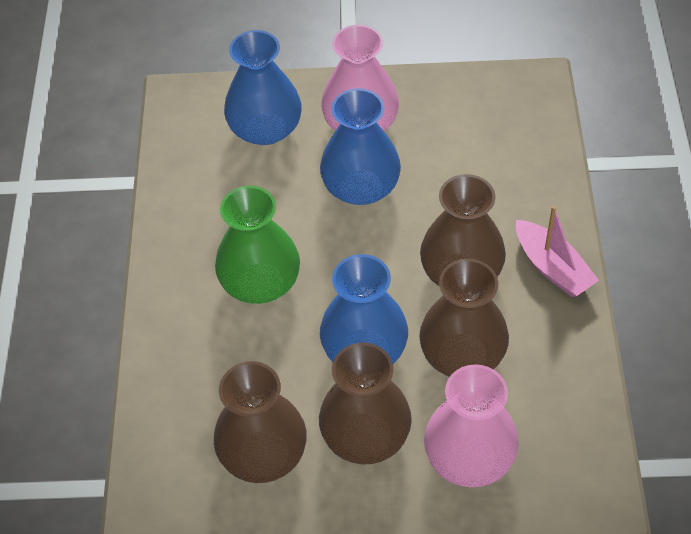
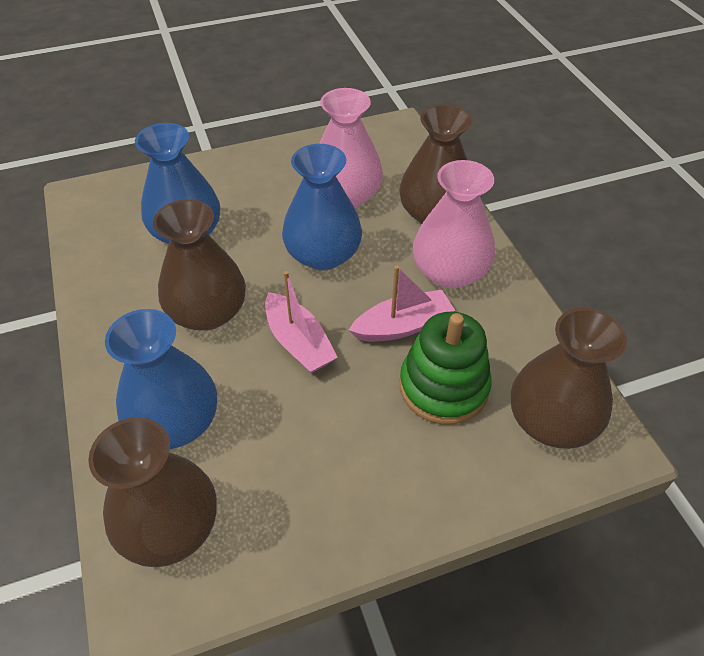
green stacking toy: 0 -> 1
green vase: 1 -> 0
pink boat: 1 -> 2

